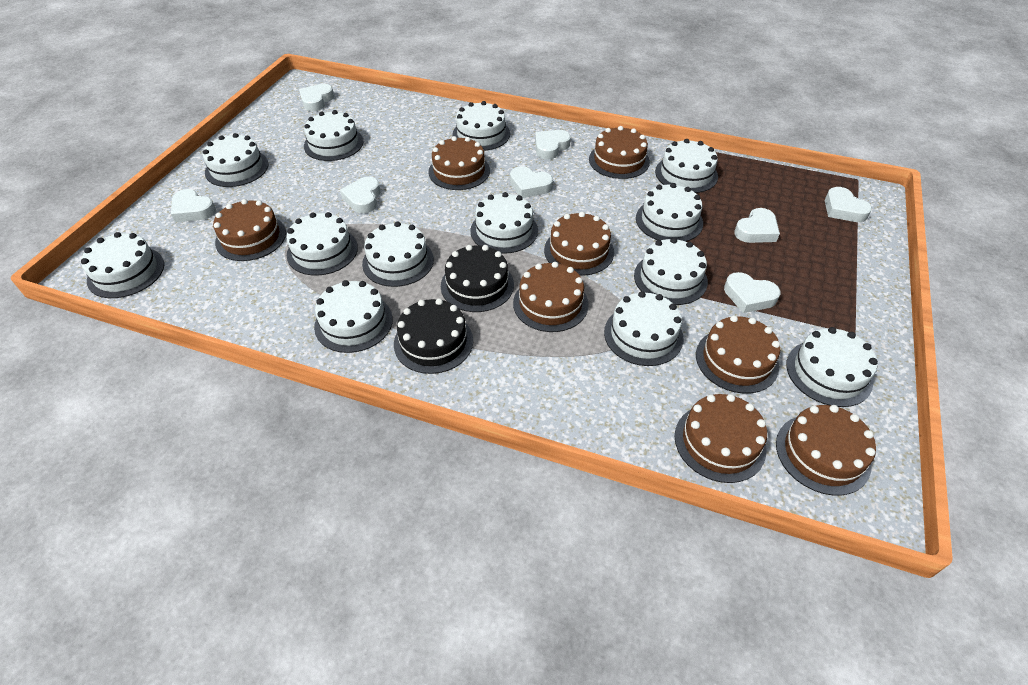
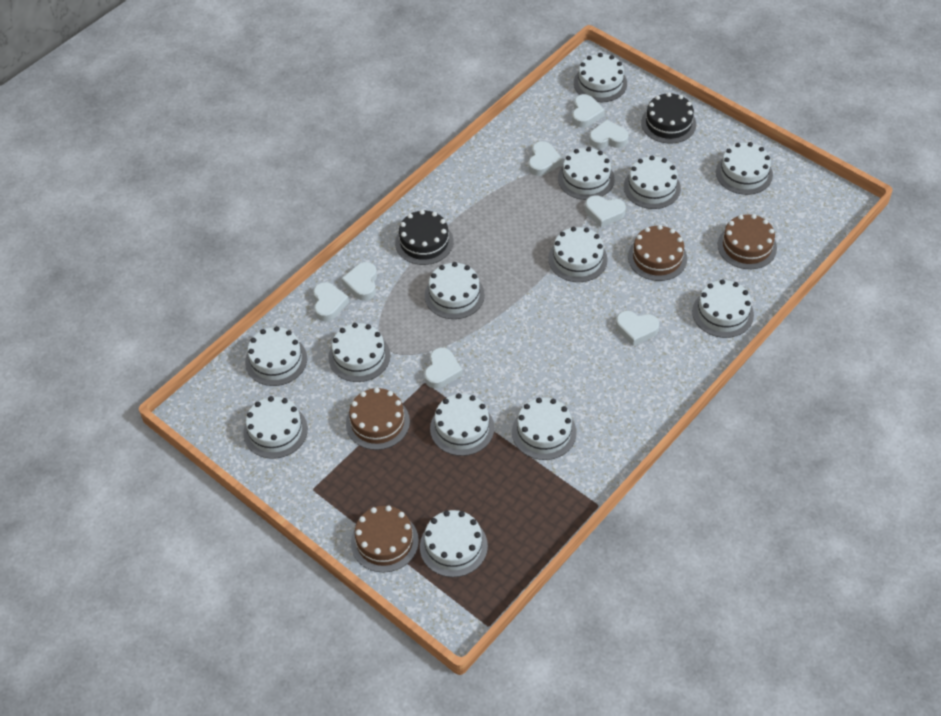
brown cake: 8 -> 4

